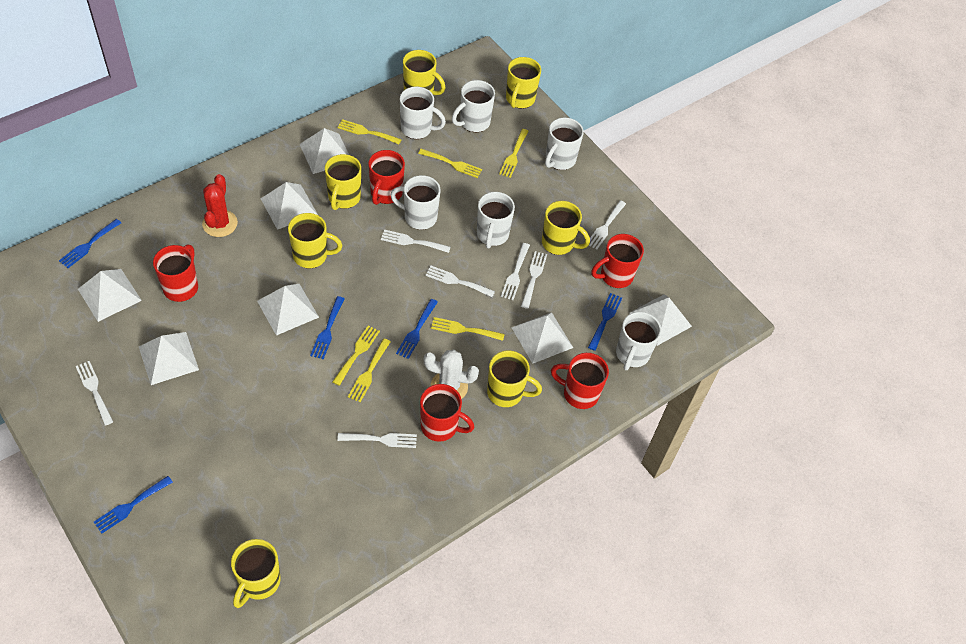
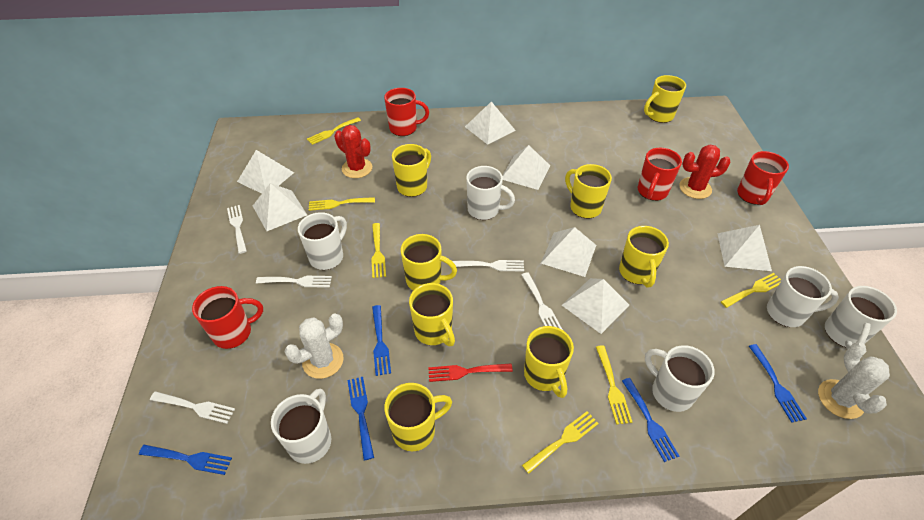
red cactus: 1 -> 2
red fork: 0 -> 1
red mug: 5 -> 4
white cactus: 1 -> 2
white fork: 7 -> 5
yellow mug: 7 -> 8

